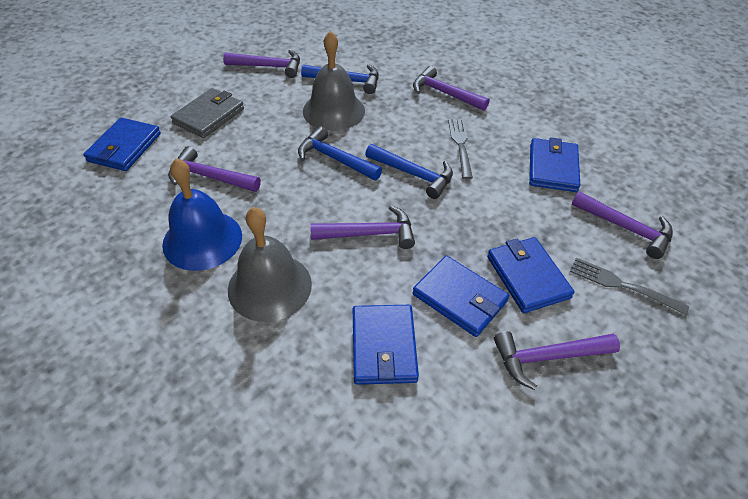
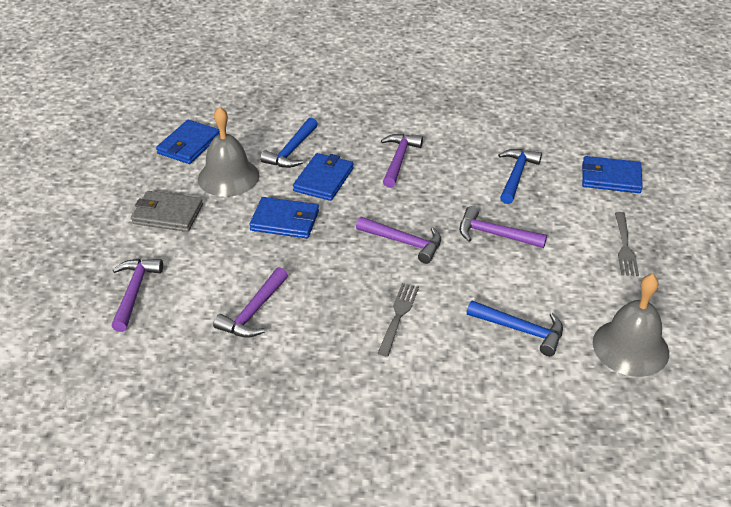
blue bell: 1 -> 0
blue wallet: 5 -> 4
purple hammer: 6 -> 5

